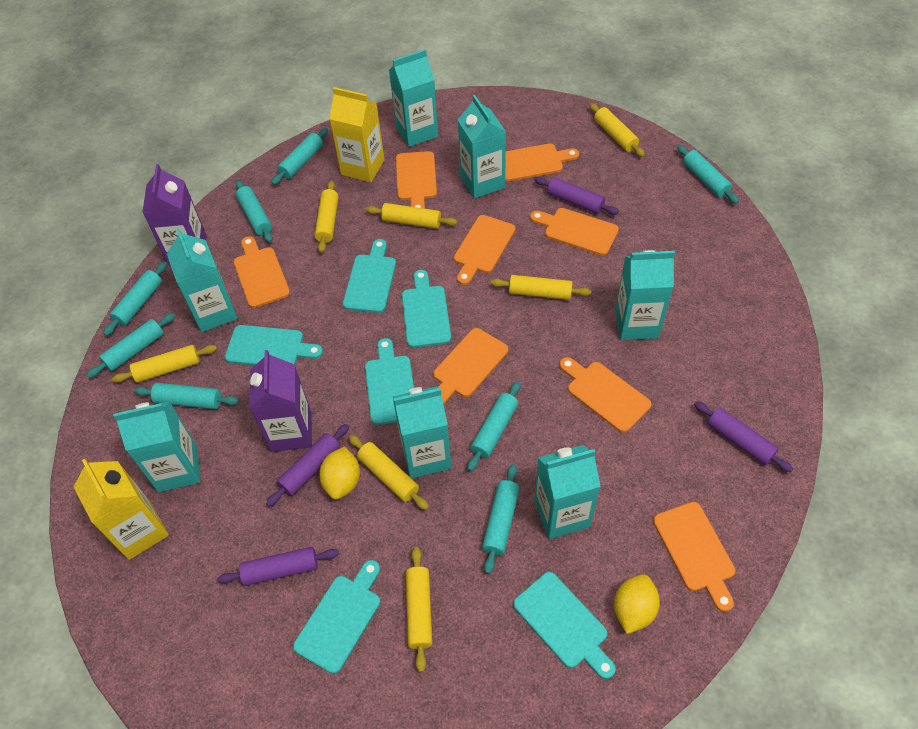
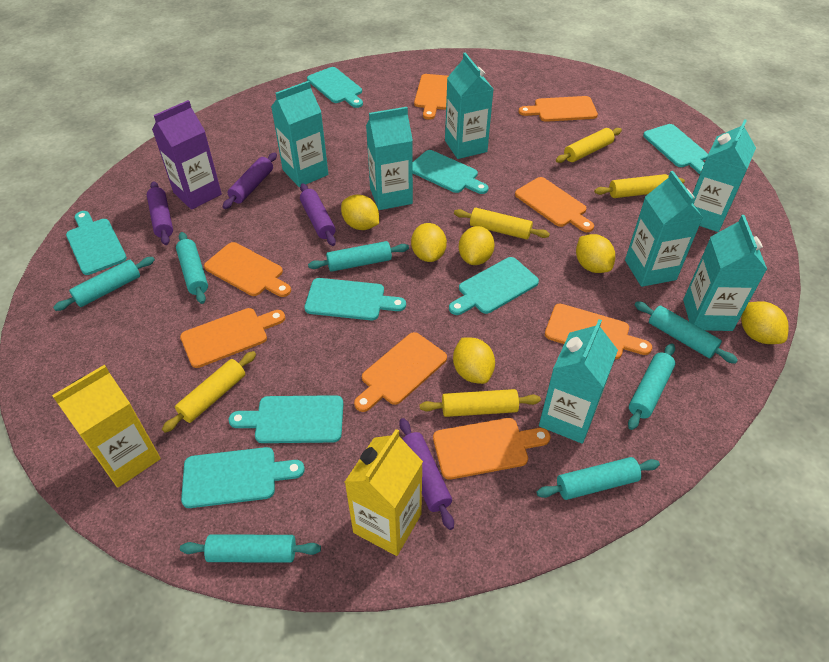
purple carton: 2 -> 1
turquoise cutting board: 6 -> 8
turquoise rolling pin: 8 -> 7
yellow lemon: 2 -> 6
yellow rolling pin: 7 -> 5

